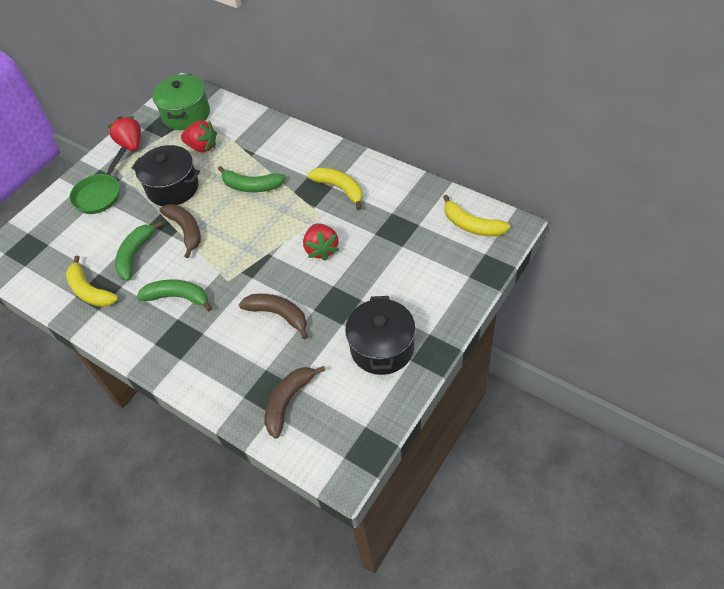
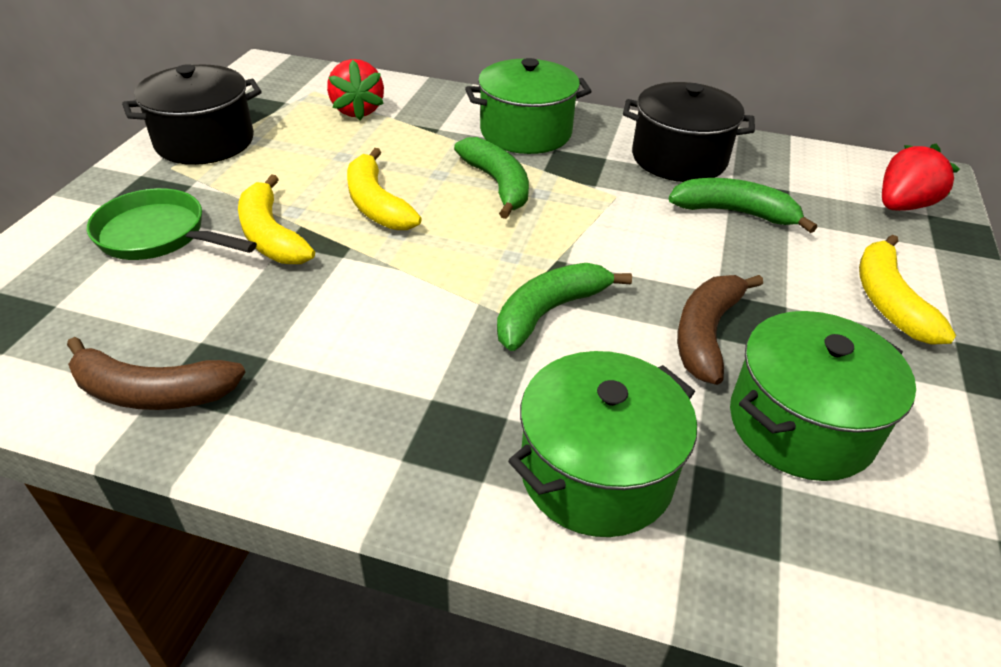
brown banana: 3 -> 2
green pot: 1 -> 3
red strawberry: 3 -> 2

